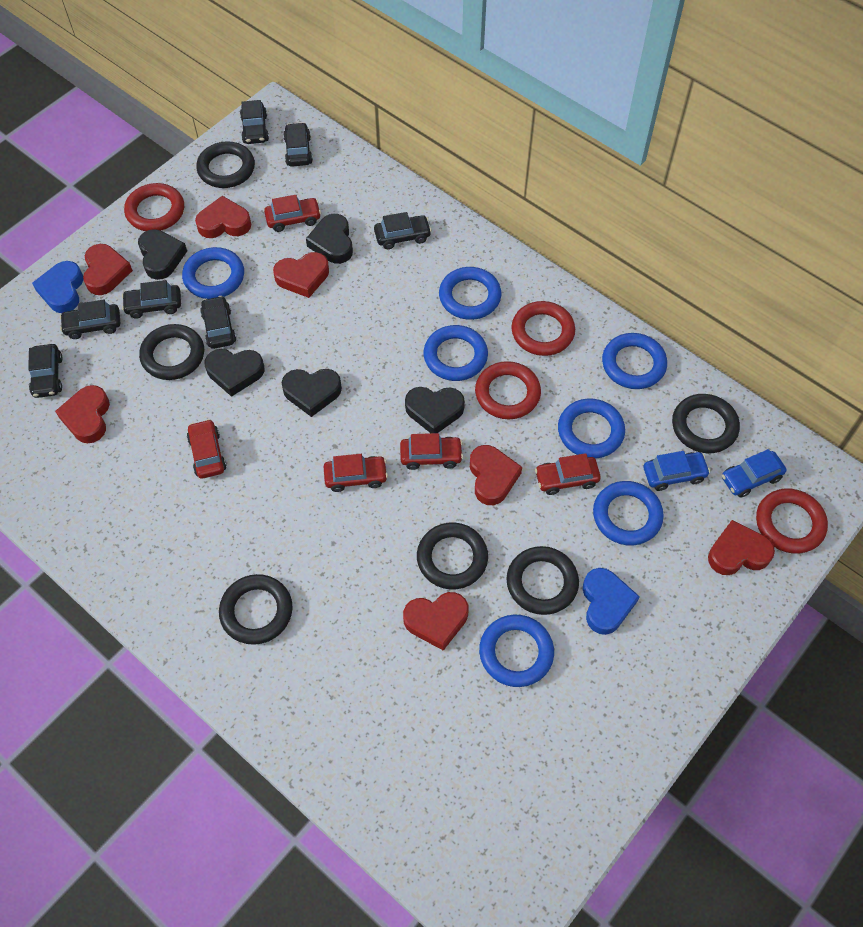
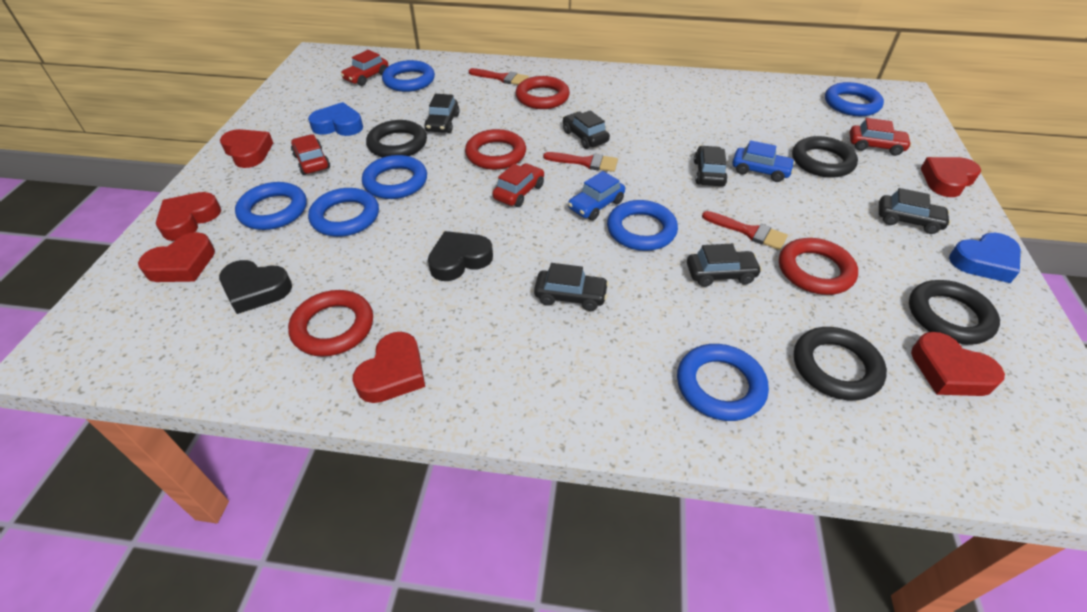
black car: 7 -> 6
black heart: 5 -> 2
black ring: 6 -> 4
red brush: 0 -> 3
red car: 5 -> 4
red heart: 7 -> 6

